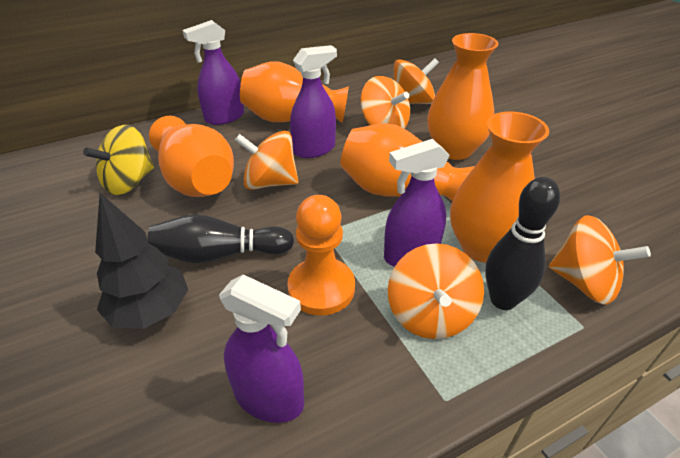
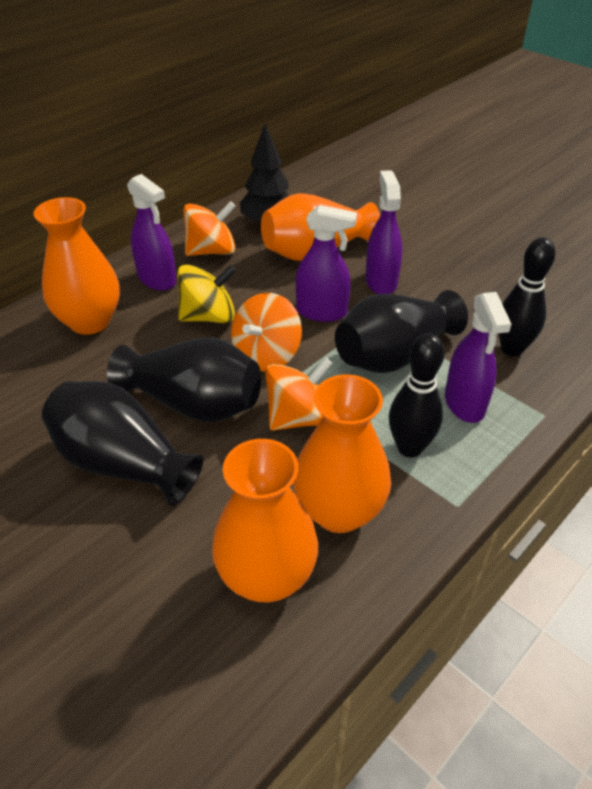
black vase: 0 -> 3
orange pawn: 1 -> 0
orange spinning top: 5 -> 3
orange vase: 5 -> 4

